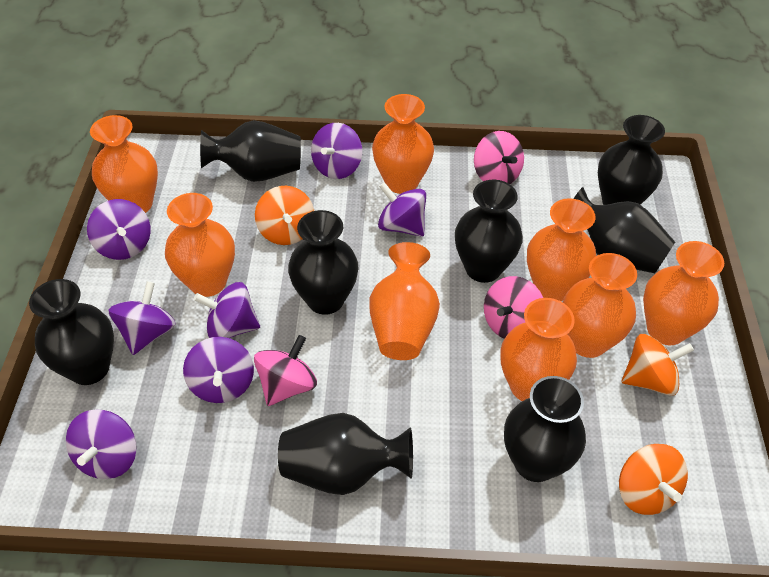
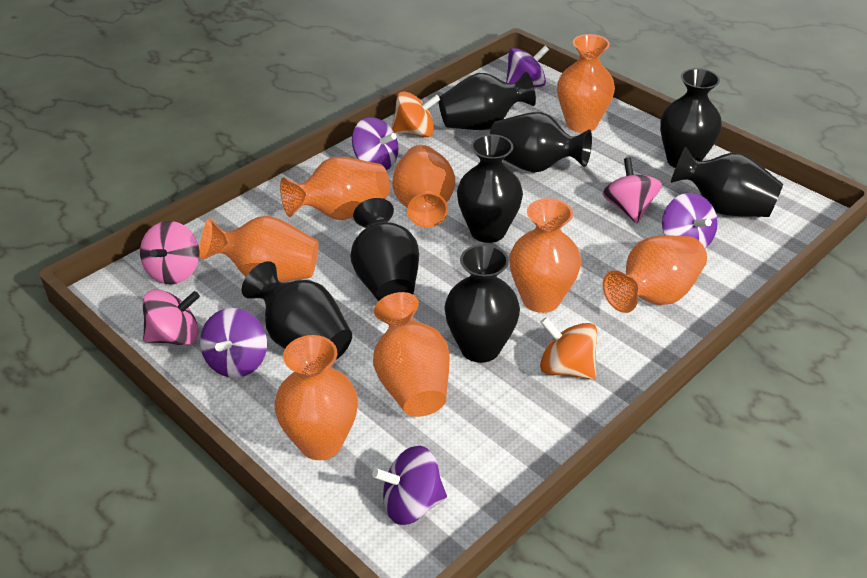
orange spinning top: 3 -> 2
purple spinning top: 7 -> 5

